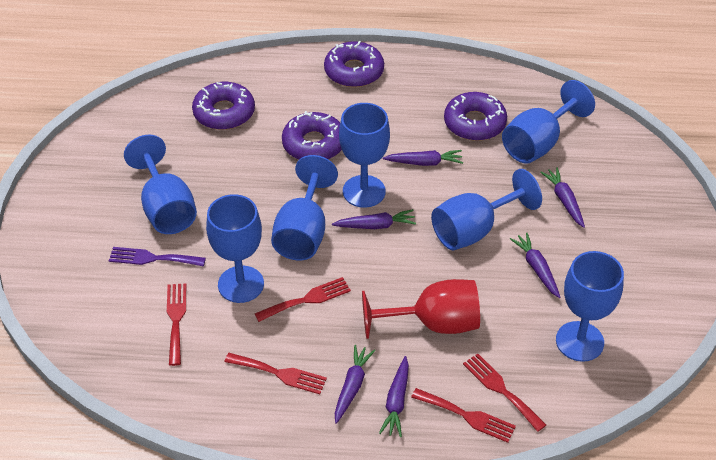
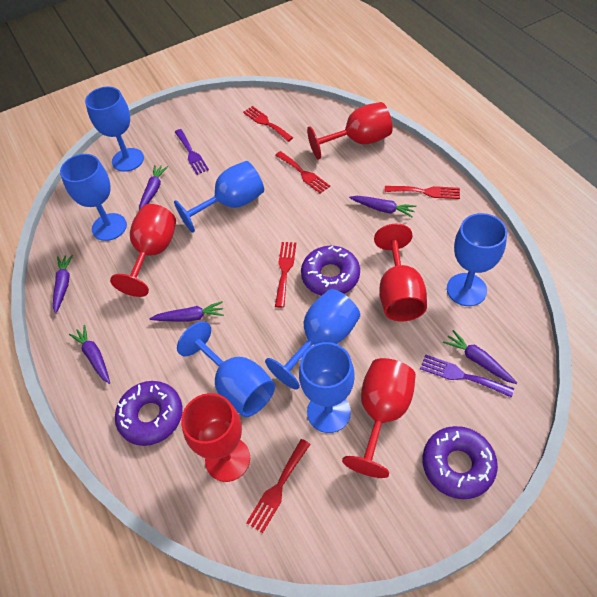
purple donut: 4 -> 3
purple fork: 1 -> 2
red goblet: 1 -> 5

